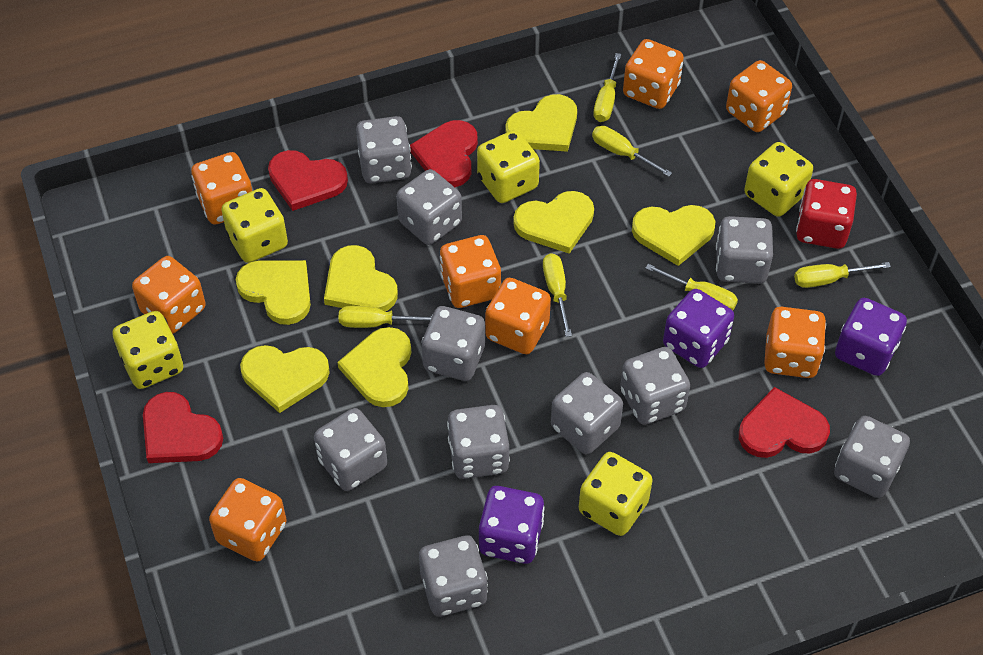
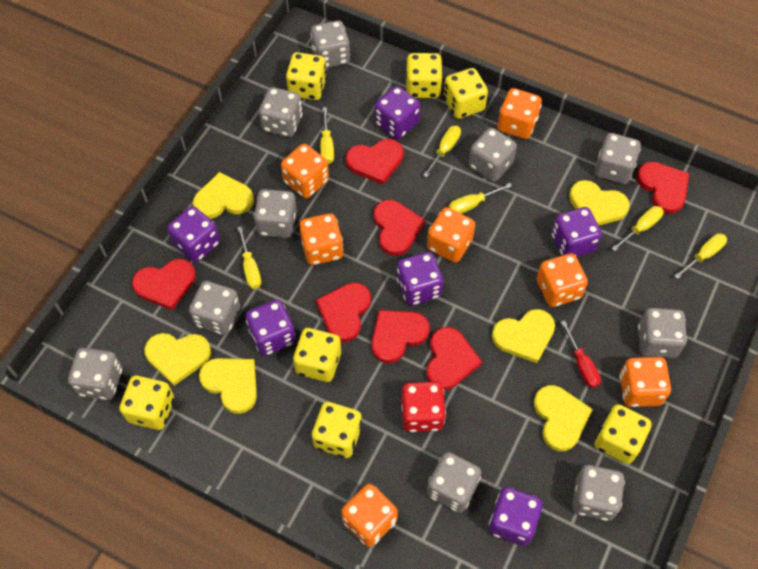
orange dice: 8 -> 7
purple dice: 3 -> 6
red heart: 4 -> 7
red screwdriver: 0 -> 1
yellow dice: 5 -> 7
yellow heart: 7 -> 6

